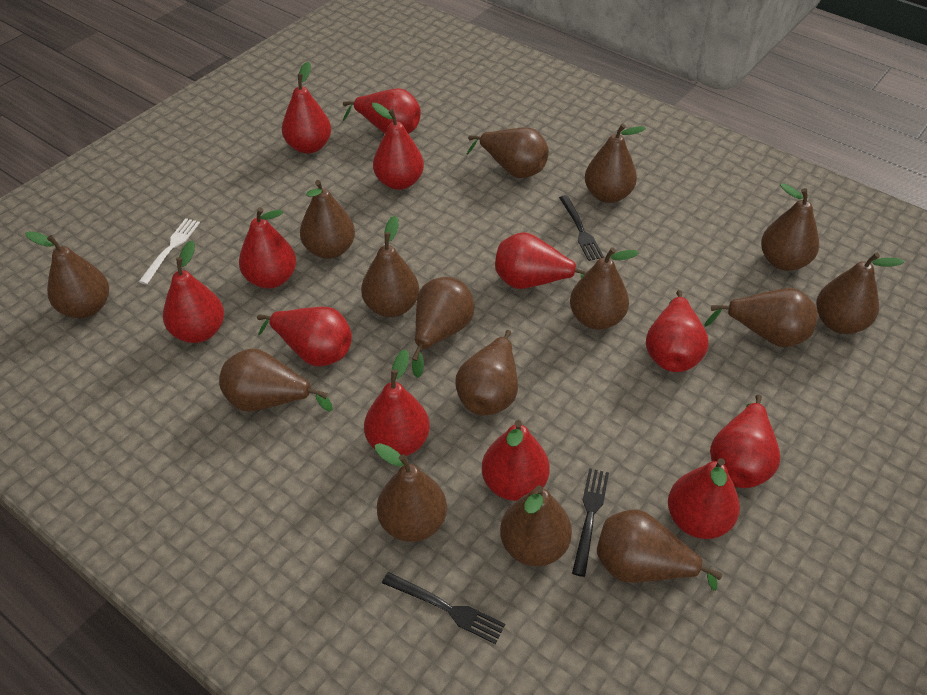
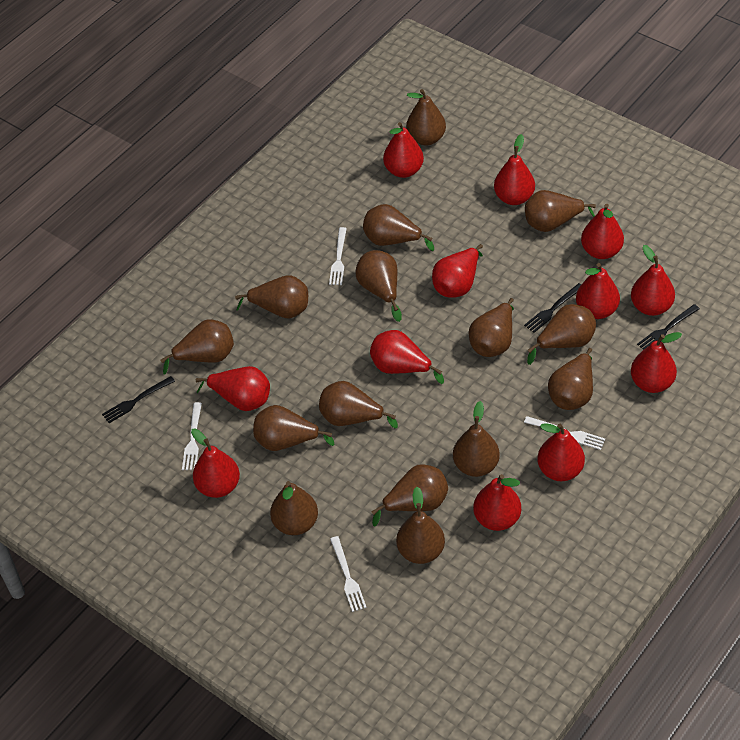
white fork: 1 -> 4

